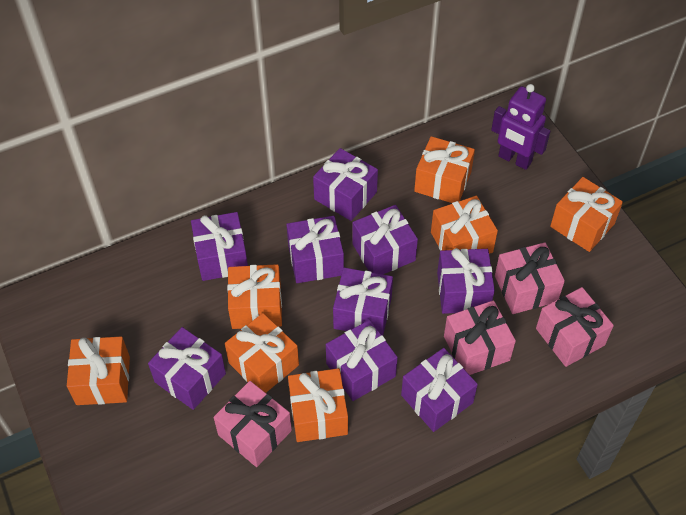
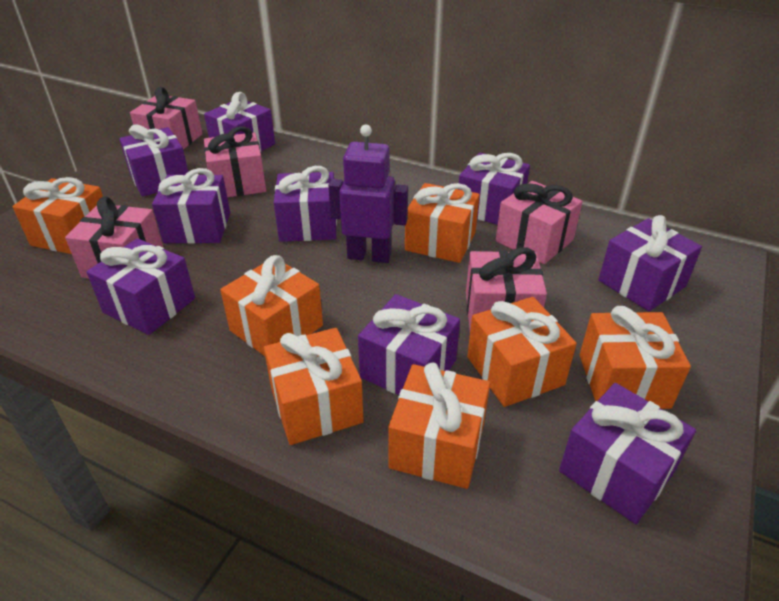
pink gift: 4 -> 5

